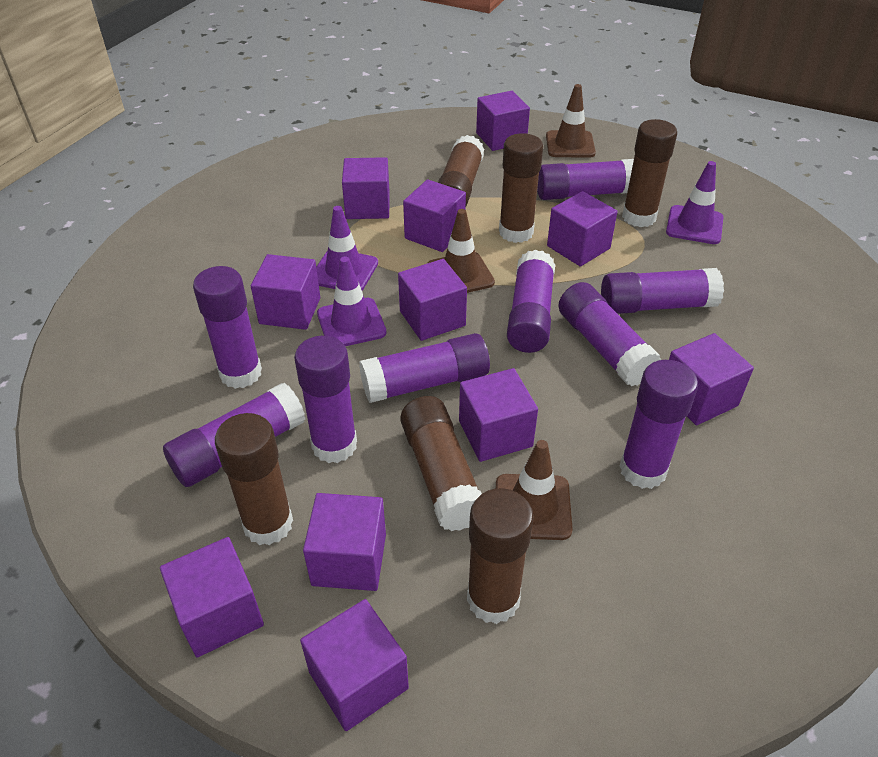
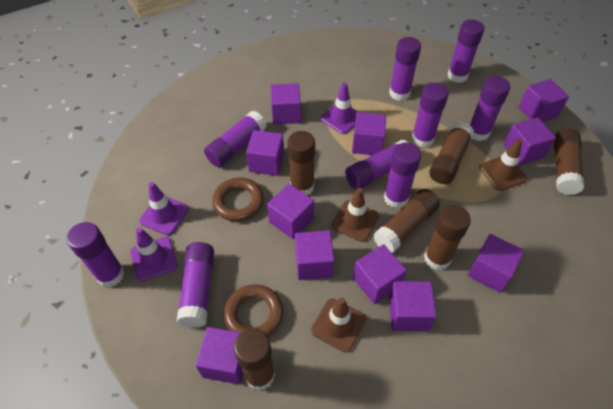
brown ring: 0 -> 2

